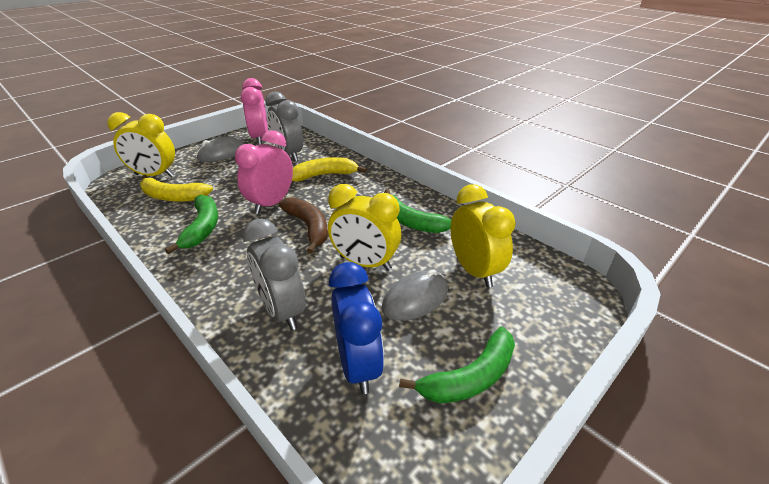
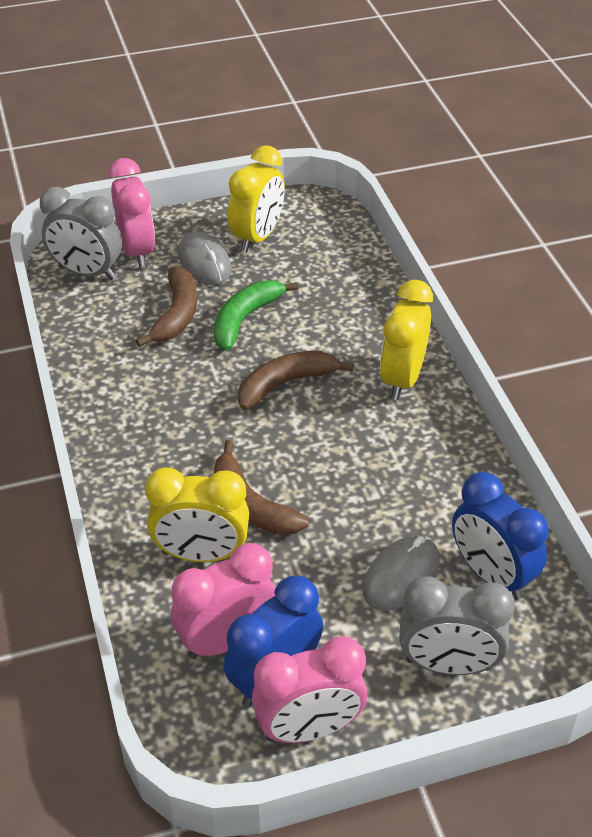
blue clock: 1 -> 2
brown banana: 1 -> 3
green banana: 3 -> 1
pink clock: 2 -> 3
yellow banana: 2 -> 0

